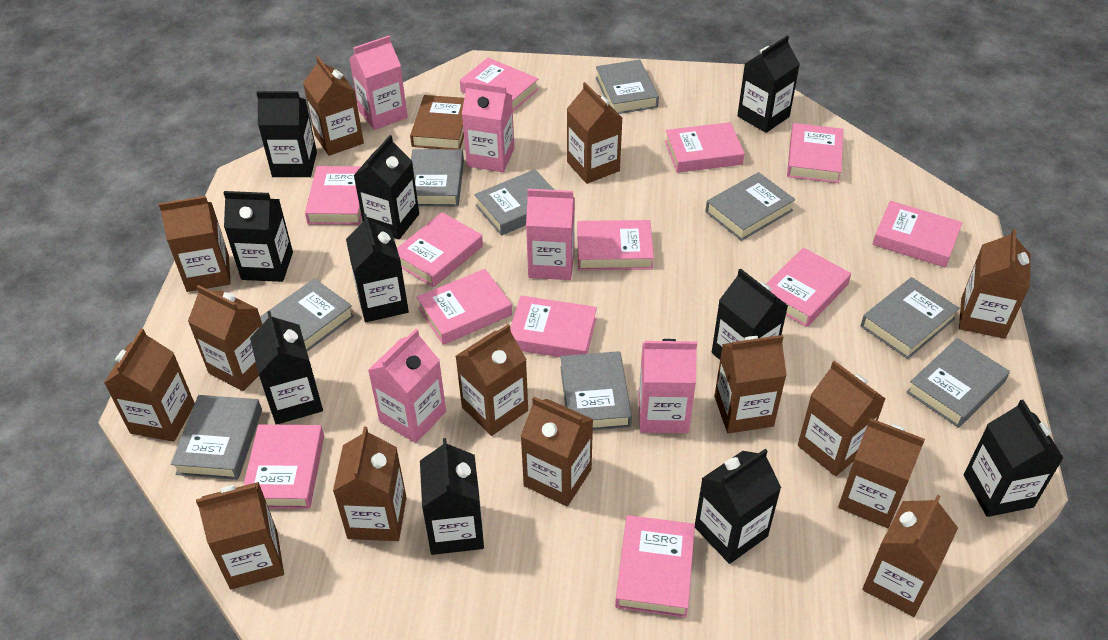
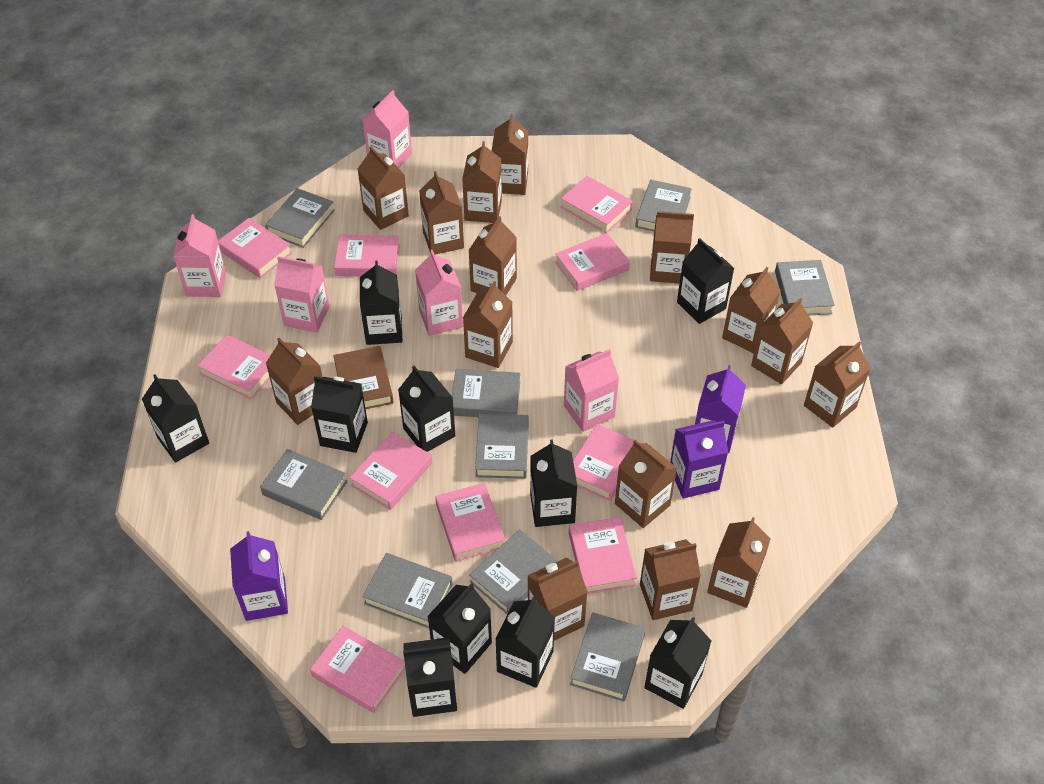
brown carton: 14 -> 15
pink book: 12 -> 10
purple carton: 0 -> 3

